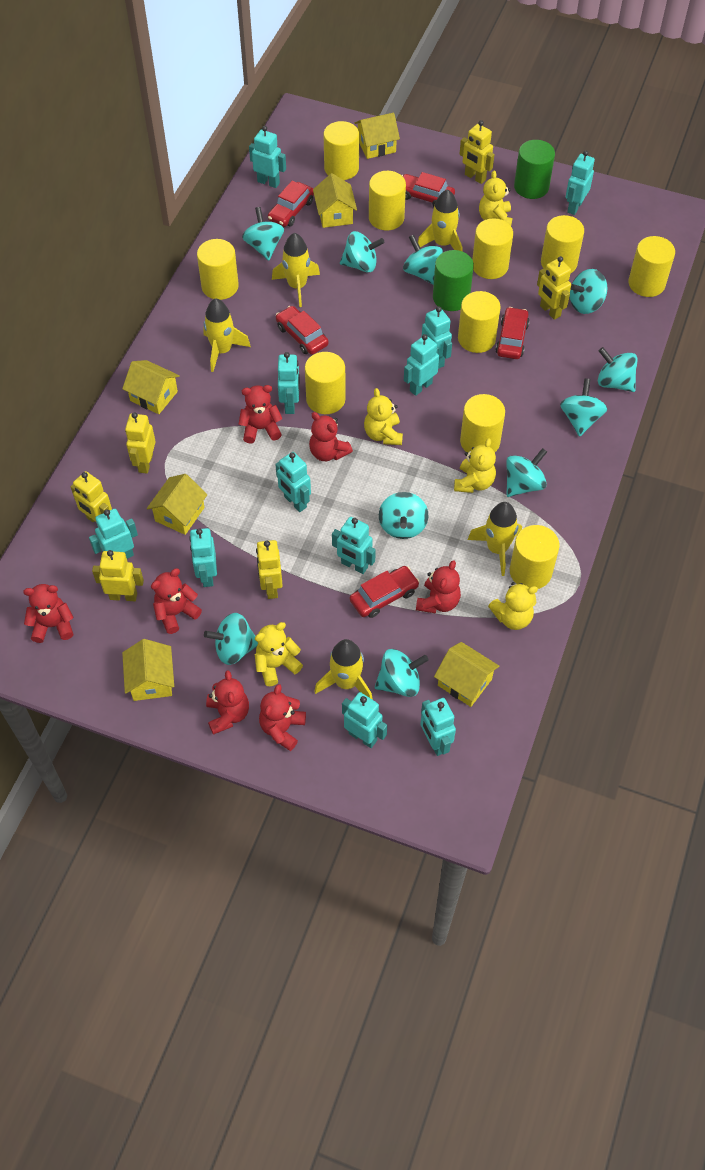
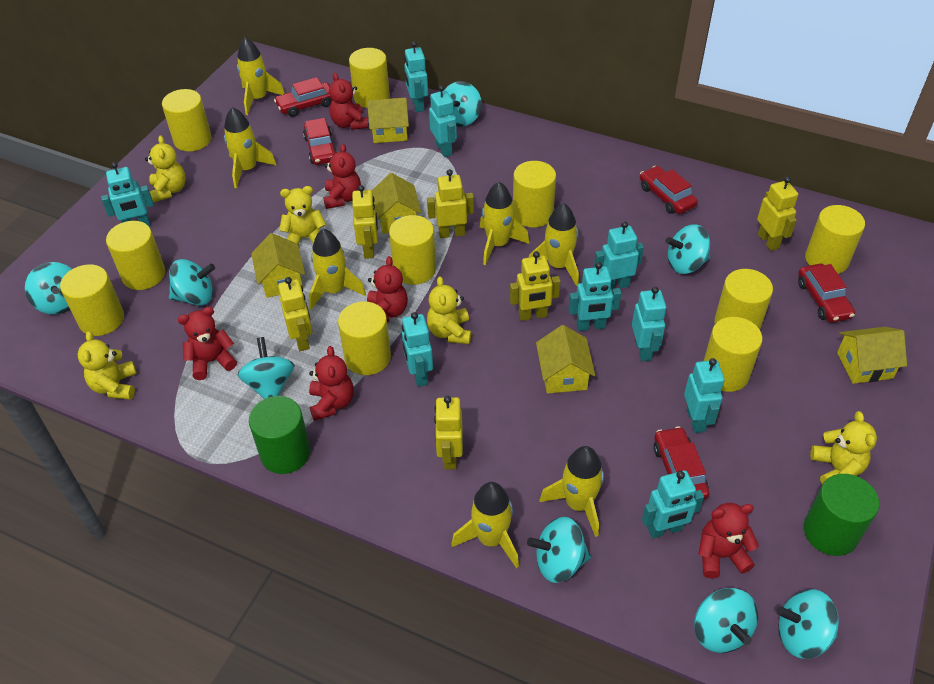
red teddy bear: 7 -> 6
turquoise robot: 11 -> 9
turquoise spinning top: 10 -> 8
yellow house: 6 -> 5
yellow rocket: 5 -> 7

